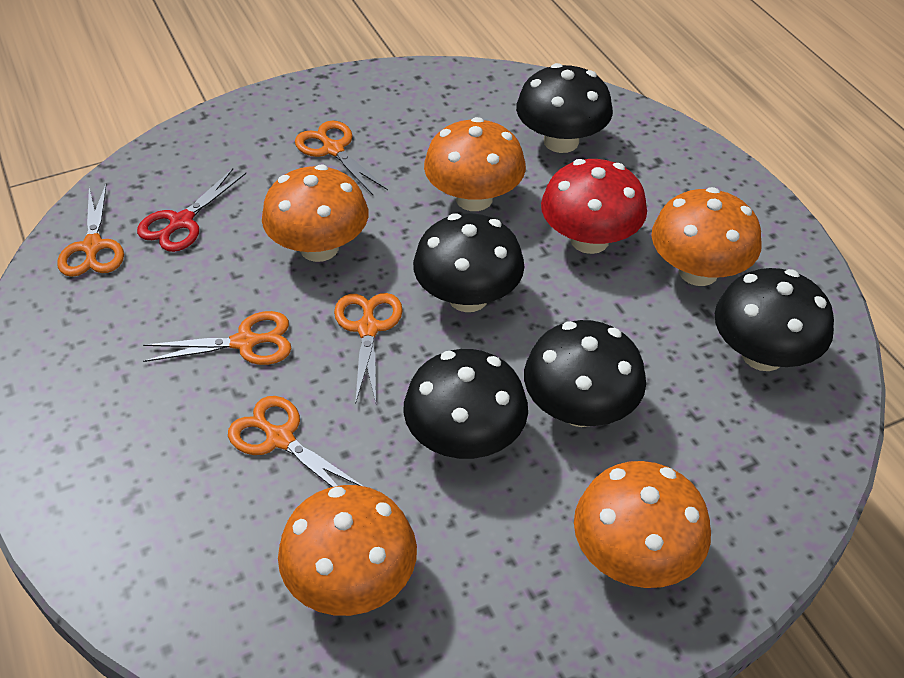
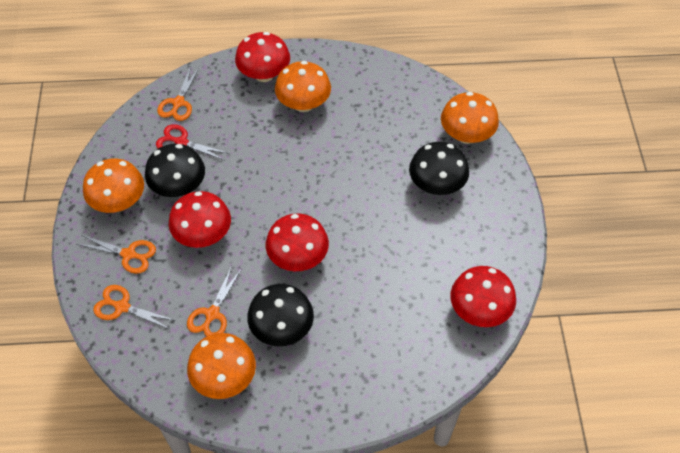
black mushroom: 5 -> 3
orange mushroom: 5 -> 4
orange scissors: 5 -> 4
red mushroom: 1 -> 4

